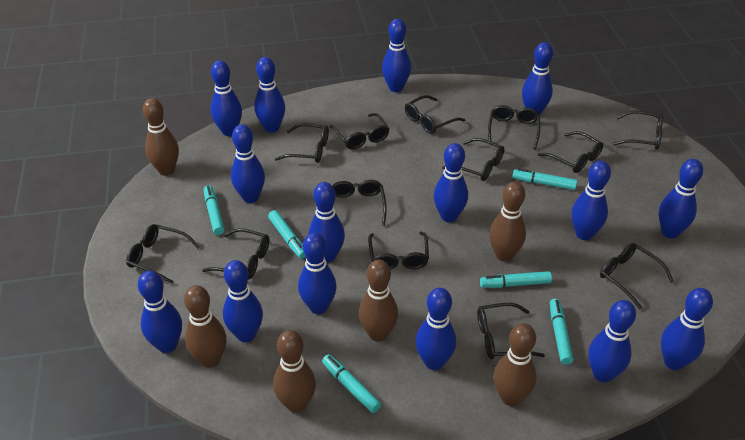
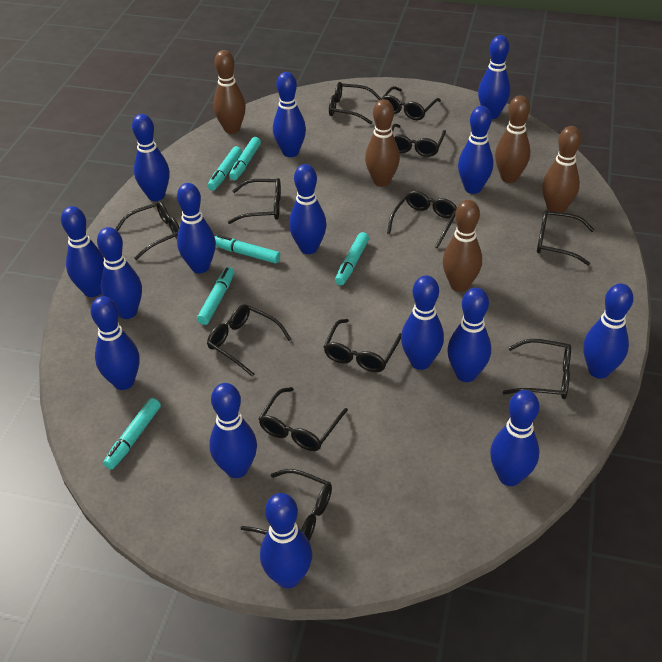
black glasses: 13 -> 12
brown bowling pin: 6 -> 5

